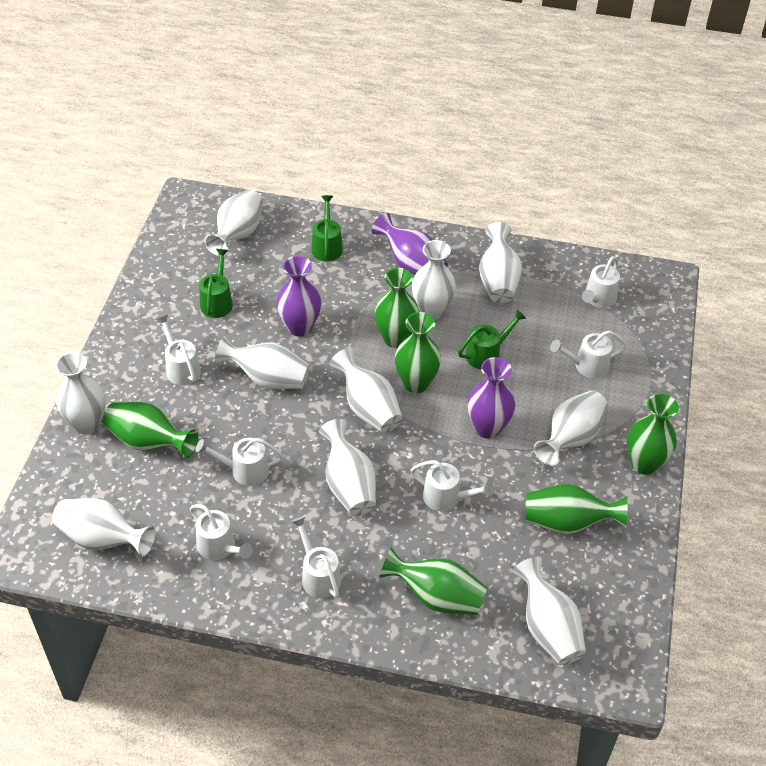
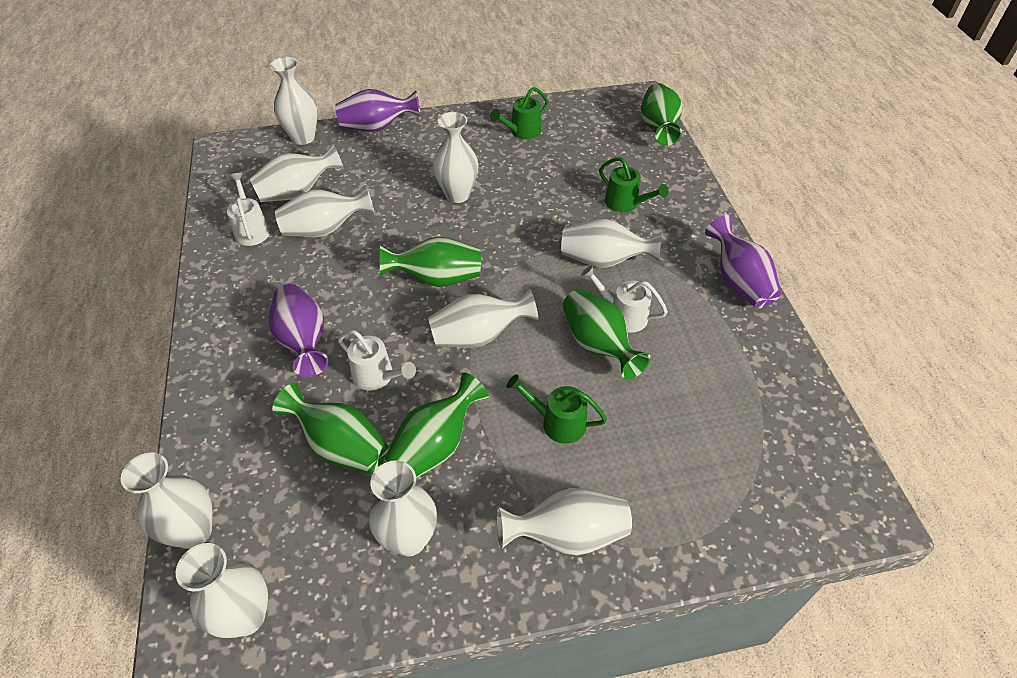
green vase: 6 -> 5
white watering can: 7 -> 3

